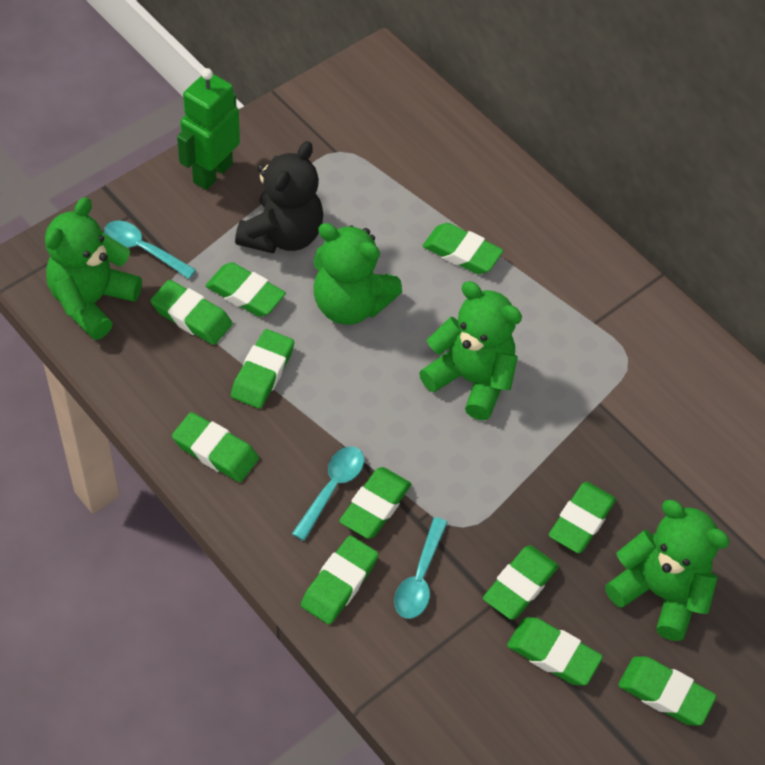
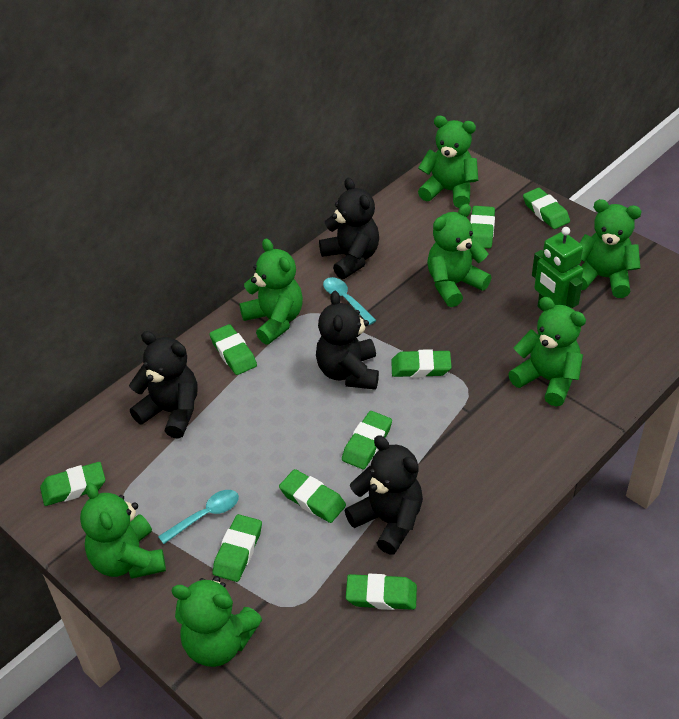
black teddy bear: 1 -> 4
green eraser: 11 -> 9
green teddy bear: 4 -> 7
turquoise spoon: 3 -> 2

